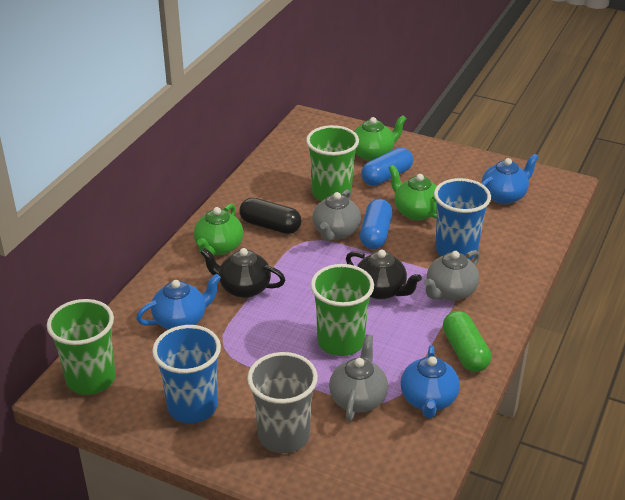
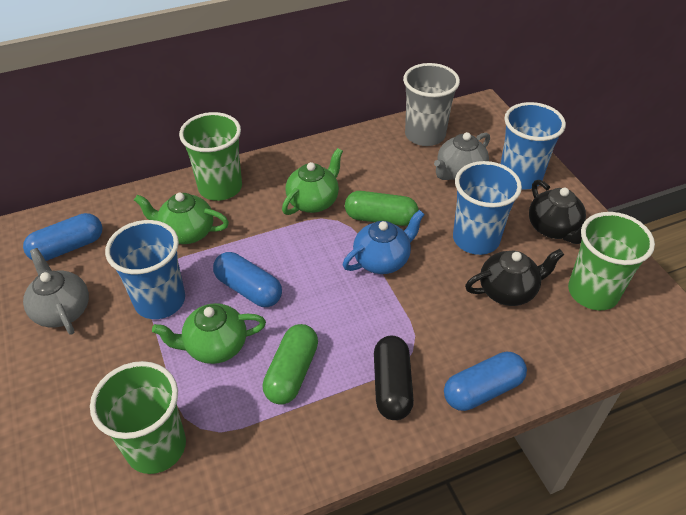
blue capsule: 2 -> 3
blue cup: 2 -> 3
blue teapot: 3 -> 1
green capsule: 1 -> 2
grey teapot: 3 -> 2

